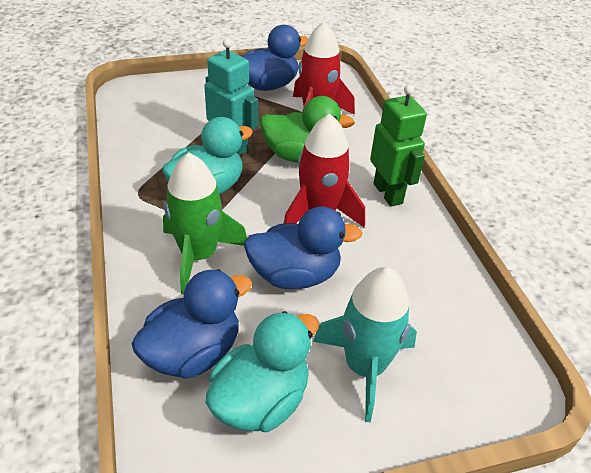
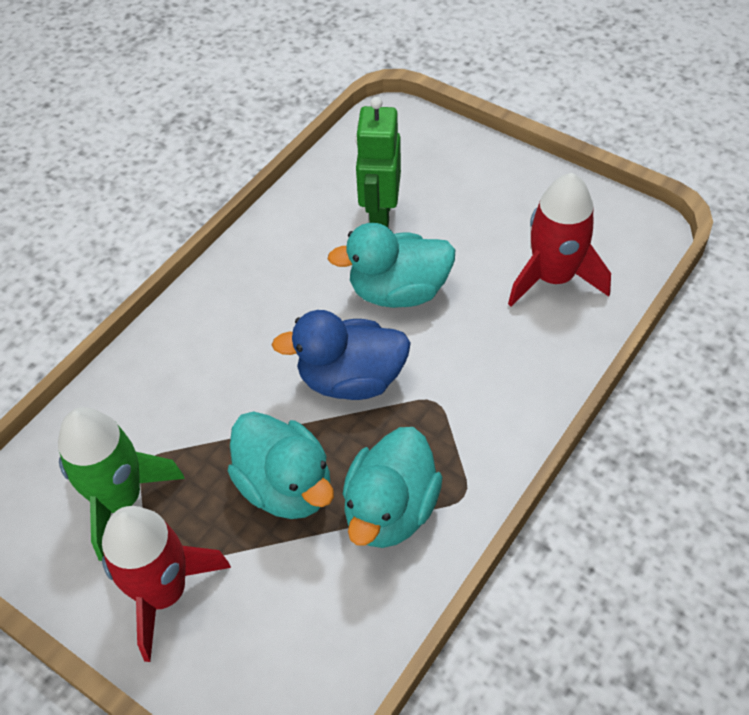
blue duck: 3 -> 1
green duck: 1 -> 0
turquoise duck: 2 -> 3
turquoise robot: 1 -> 0
turquoise rocket: 1 -> 0

